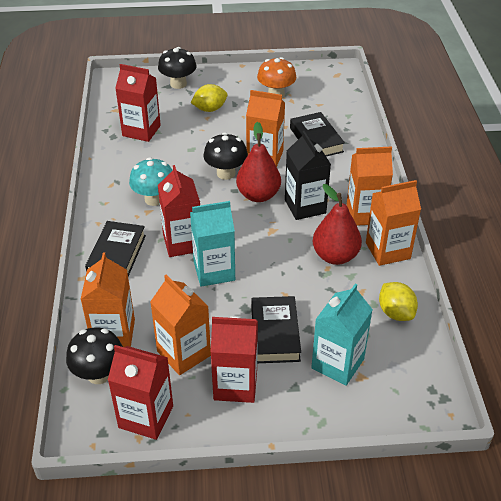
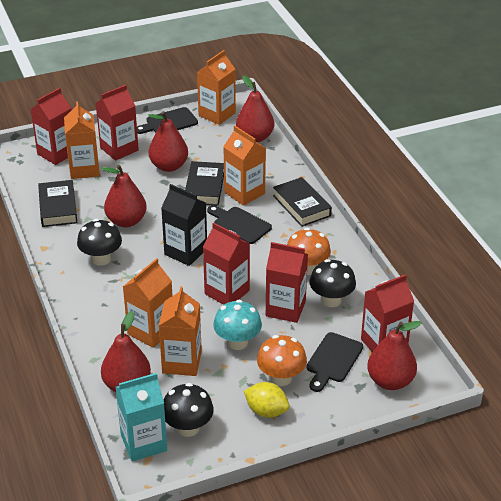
black cutting board: 0 -> 3
orange mushroom: 1 -> 2
red carton: 4 -> 5
red pear: 2 -> 5
turquoise carton: 2 -> 1
yellow lemon: 2 -> 1

